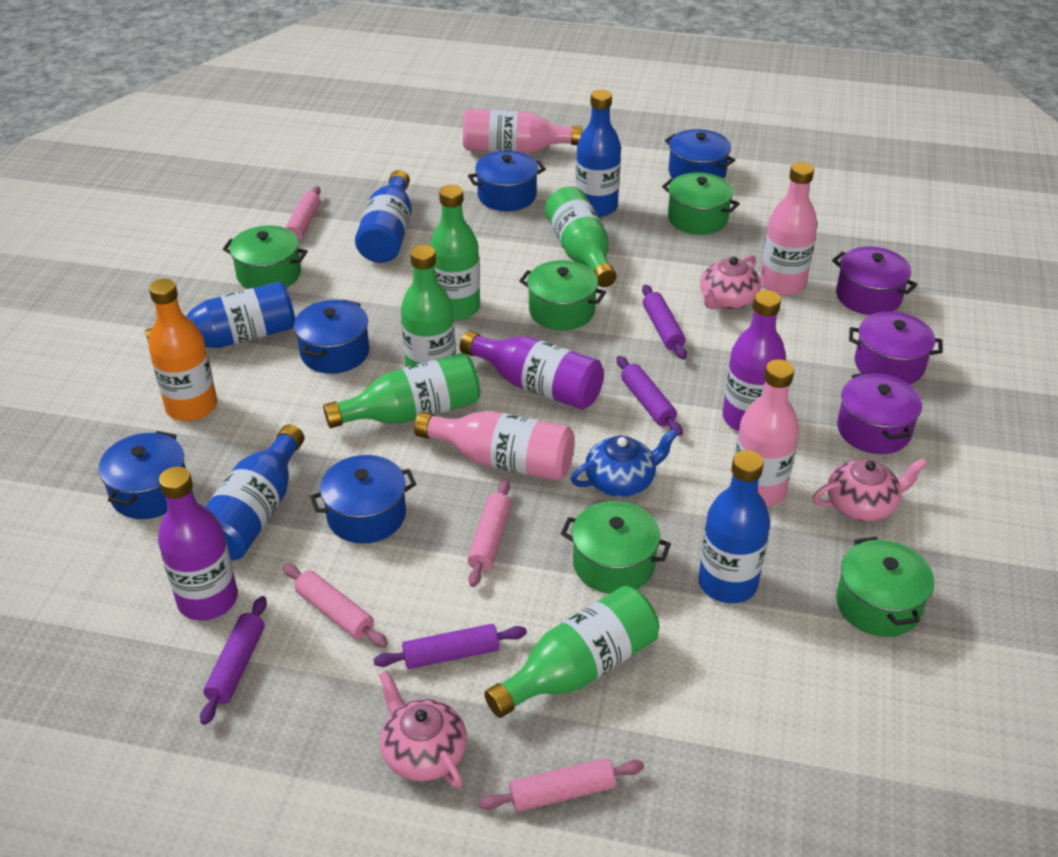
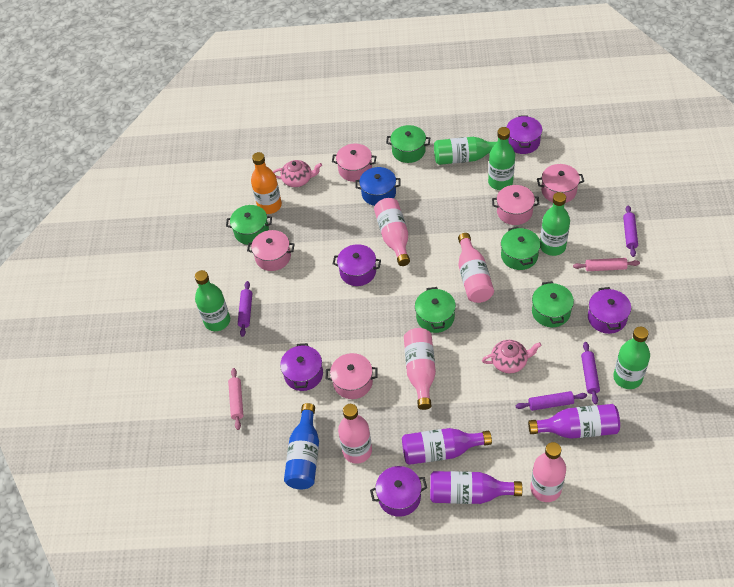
blue bottle: 5 -> 1
blue pot: 5 -> 1
blue teapot: 1 -> 0
pink bottle: 4 -> 5
pink pot: 0 -> 5
pink rolling pin: 4 -> 2
pink teapot: 3 -> 2
purple pot: 3 -> 5

